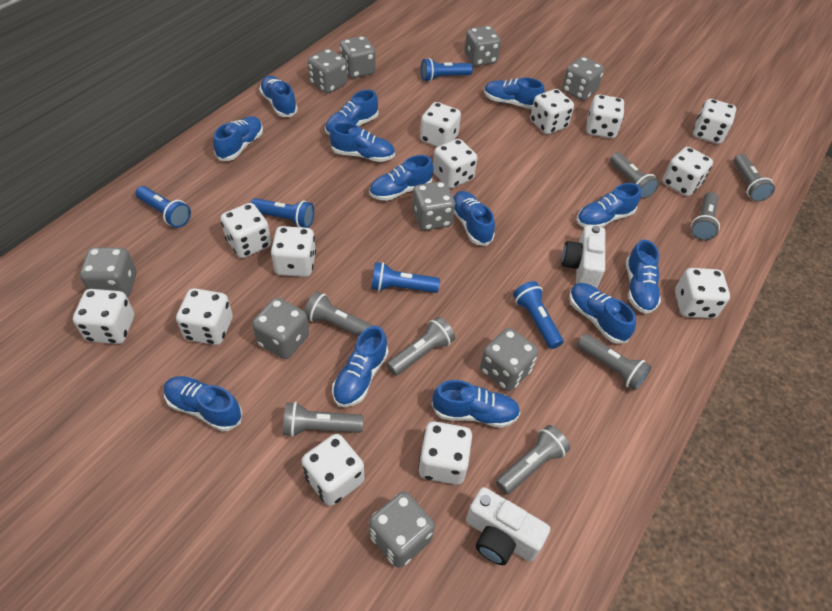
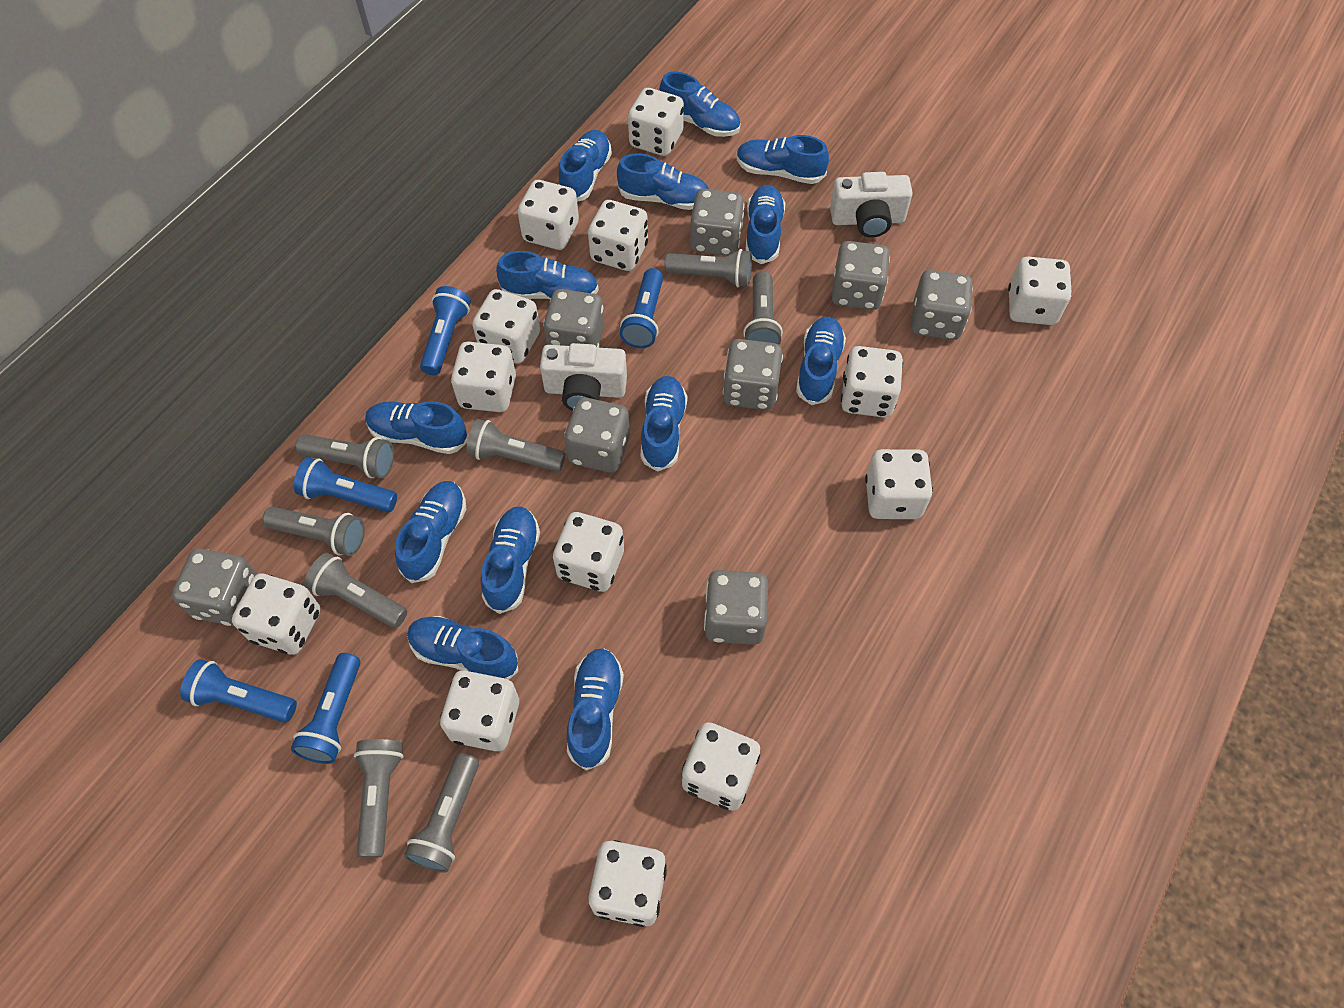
grey dice: 9 -> 8

